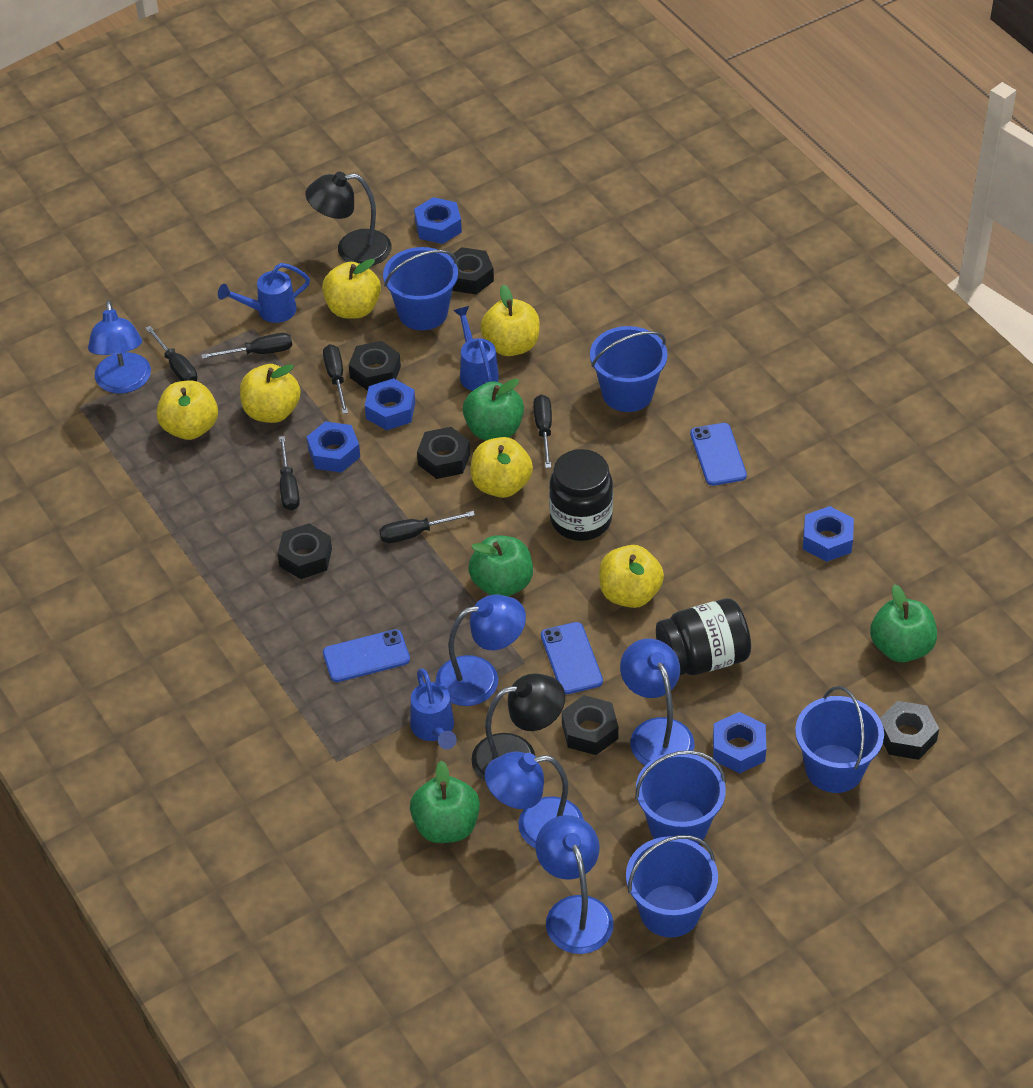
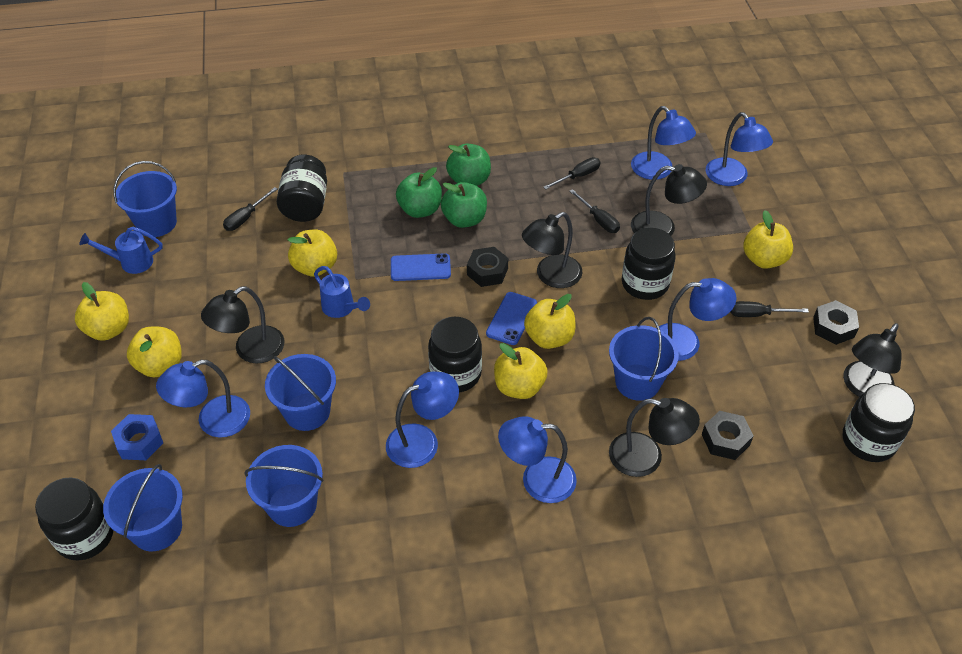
black jar: 2 -> 5
black lamp: 2 -> 5
black nut: 6 -> 3
black screwdriver: 6 -> 4
blue lamp: 5 -> 6
blue nut: 5 -> 1
blue phone: 3 -> 2
blue watering can: 3 -> 2
green apple: 4 -> 3

